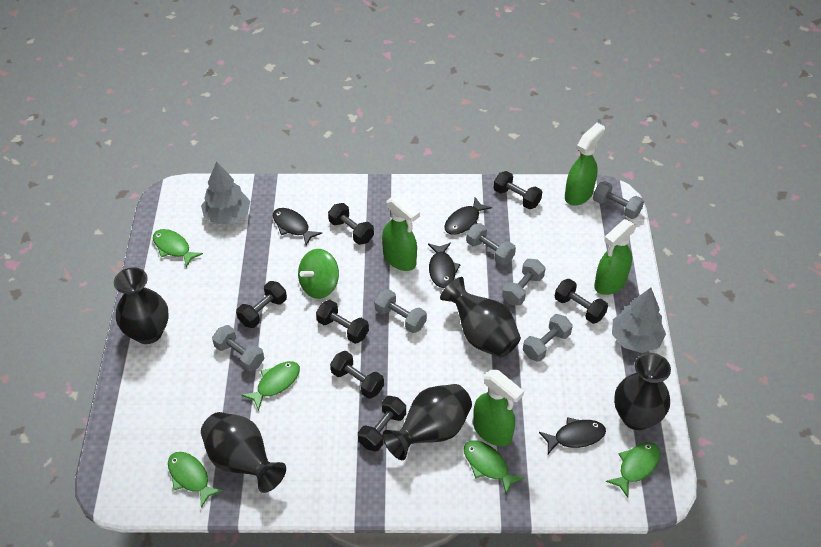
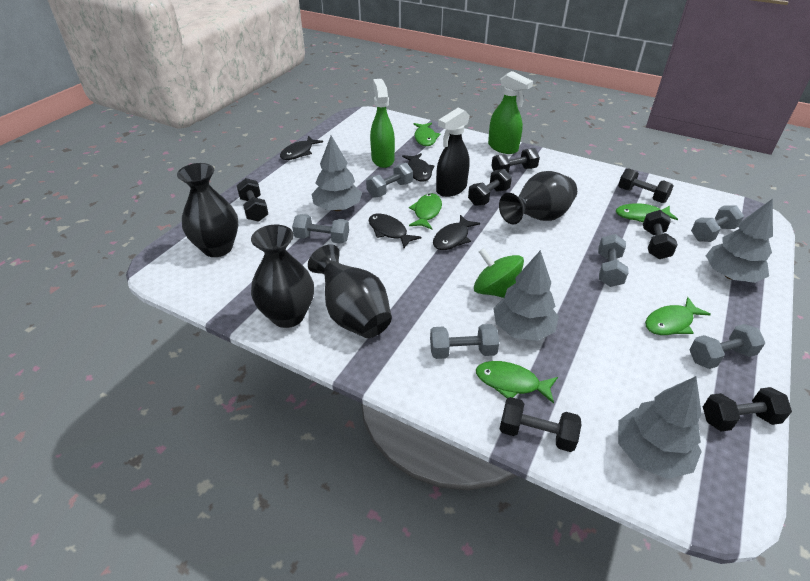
black spray bottle: 0 -> 1
black vase: 5 -> 4
green spray bottle: 4 -> 2
grey tree: 2 -> 4

